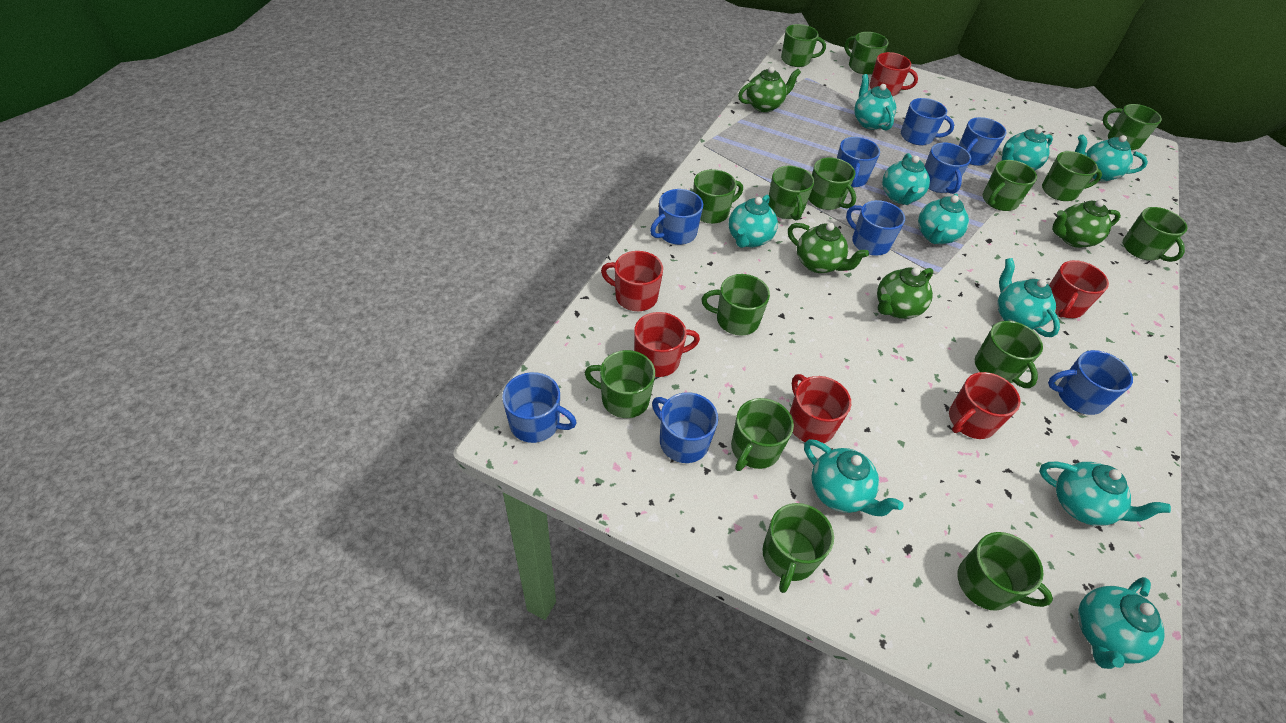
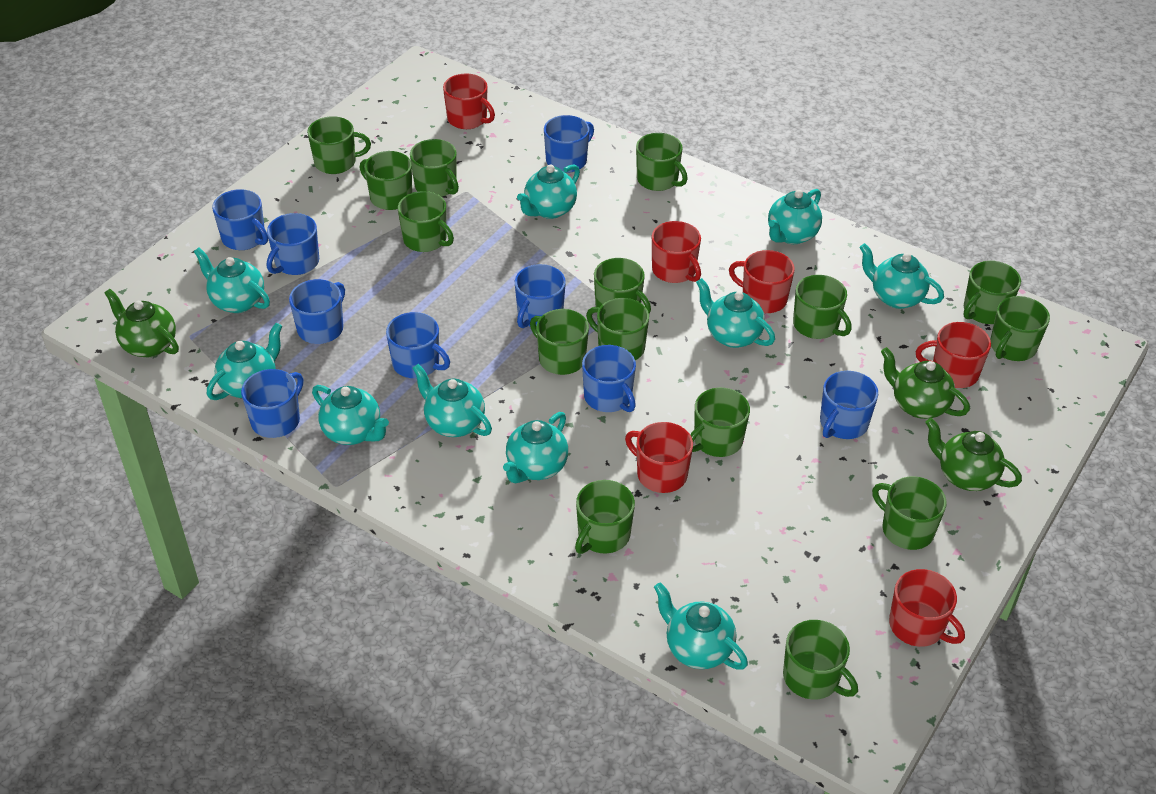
green teapot: 4 -> 3

